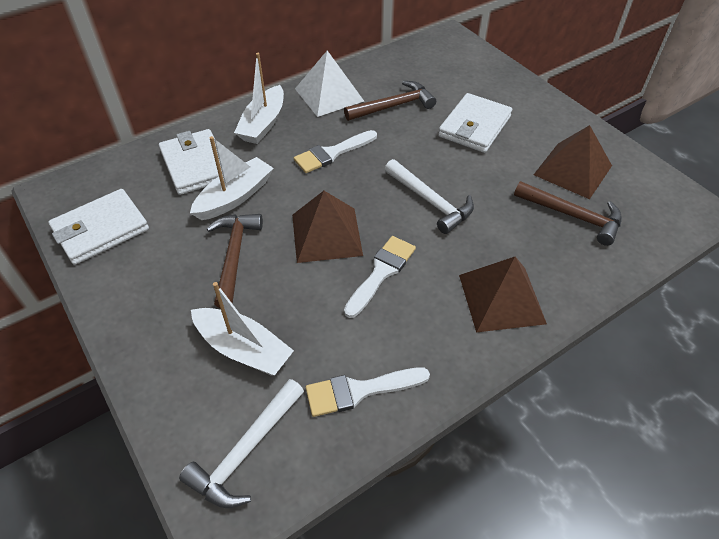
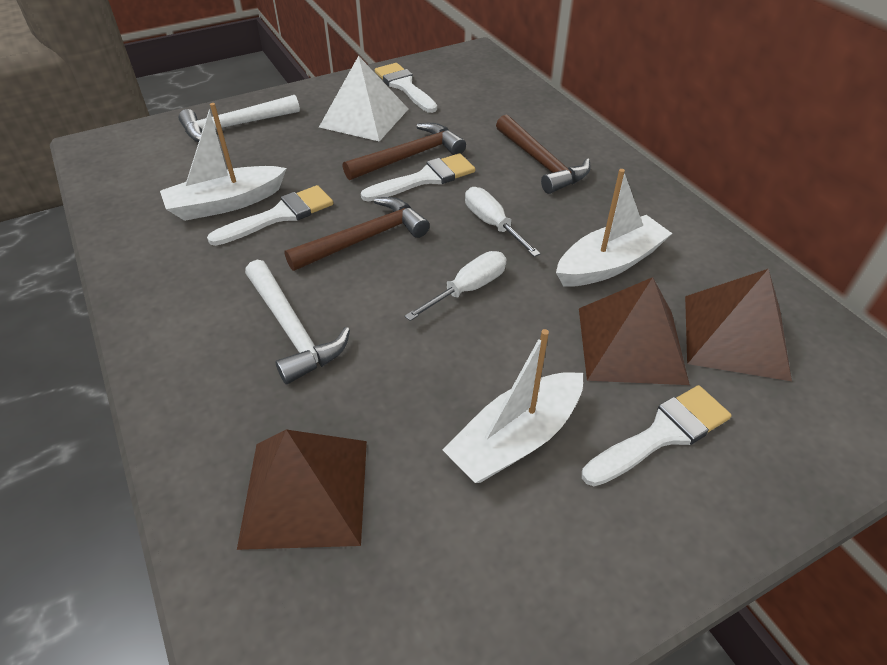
white brush: 3 -> 4
white screwdriver: 0 -> 2
white wallet: 3 -> 0

